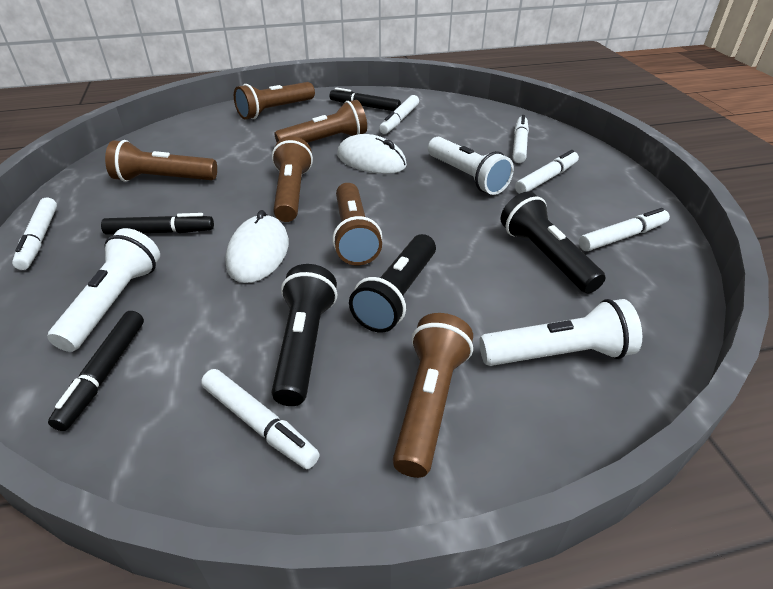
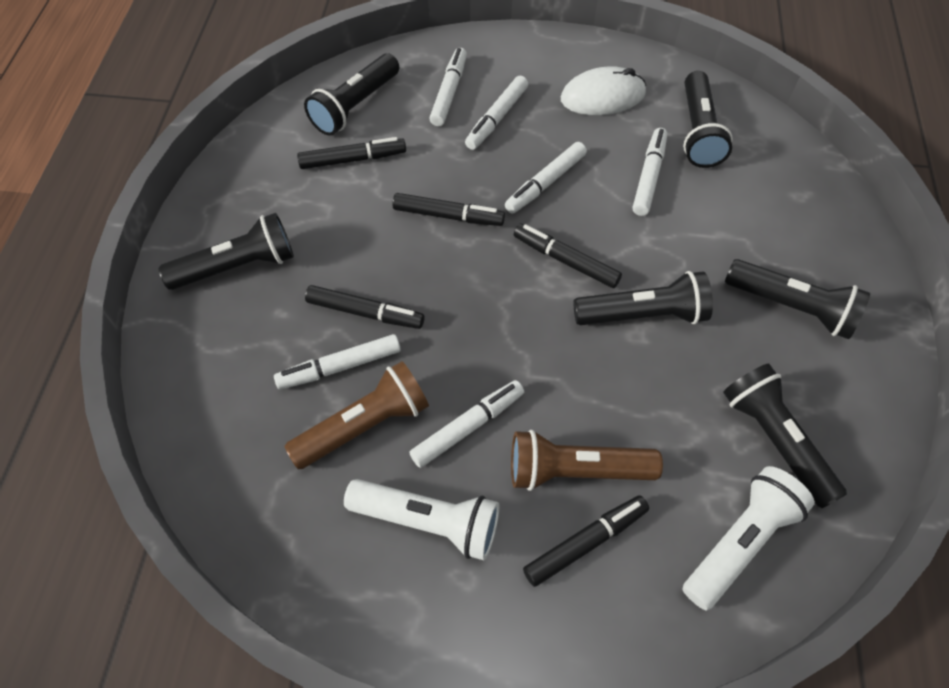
black flashlight: 3 -> 6
black marker: 3 -> 5
brown flashlight: 6 -> 2
white flashlight: 3 -> 2
white mouse: 2 -> 1

